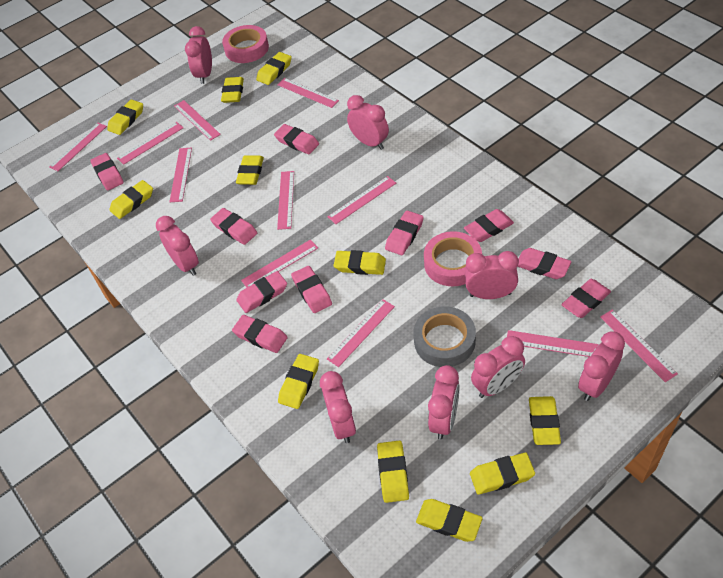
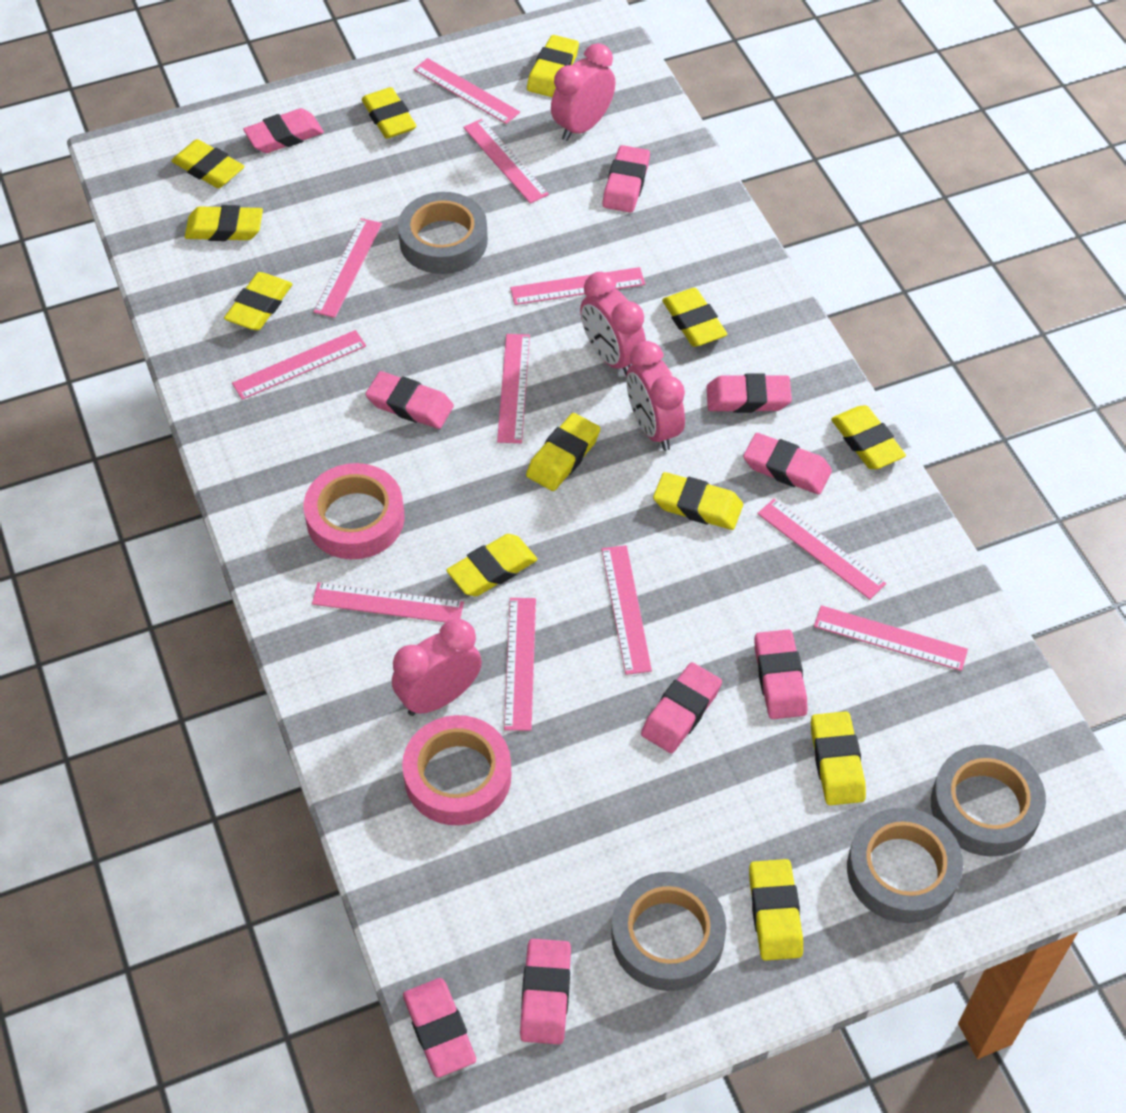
grey tape: 1 -> 4
pink clock: 8 -> 4
pink eraser: 10 -> 9
yellow eraser: 11 -> 12

